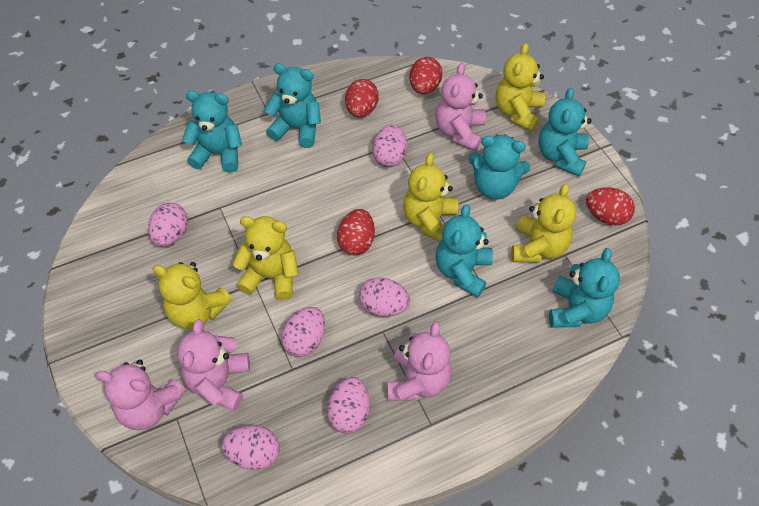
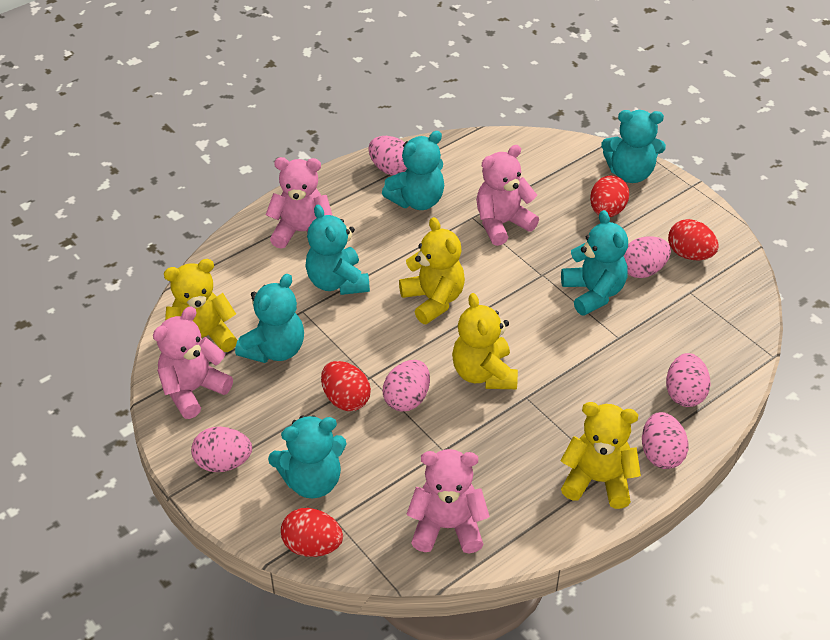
yellow teddy bear: 5 -> 4

